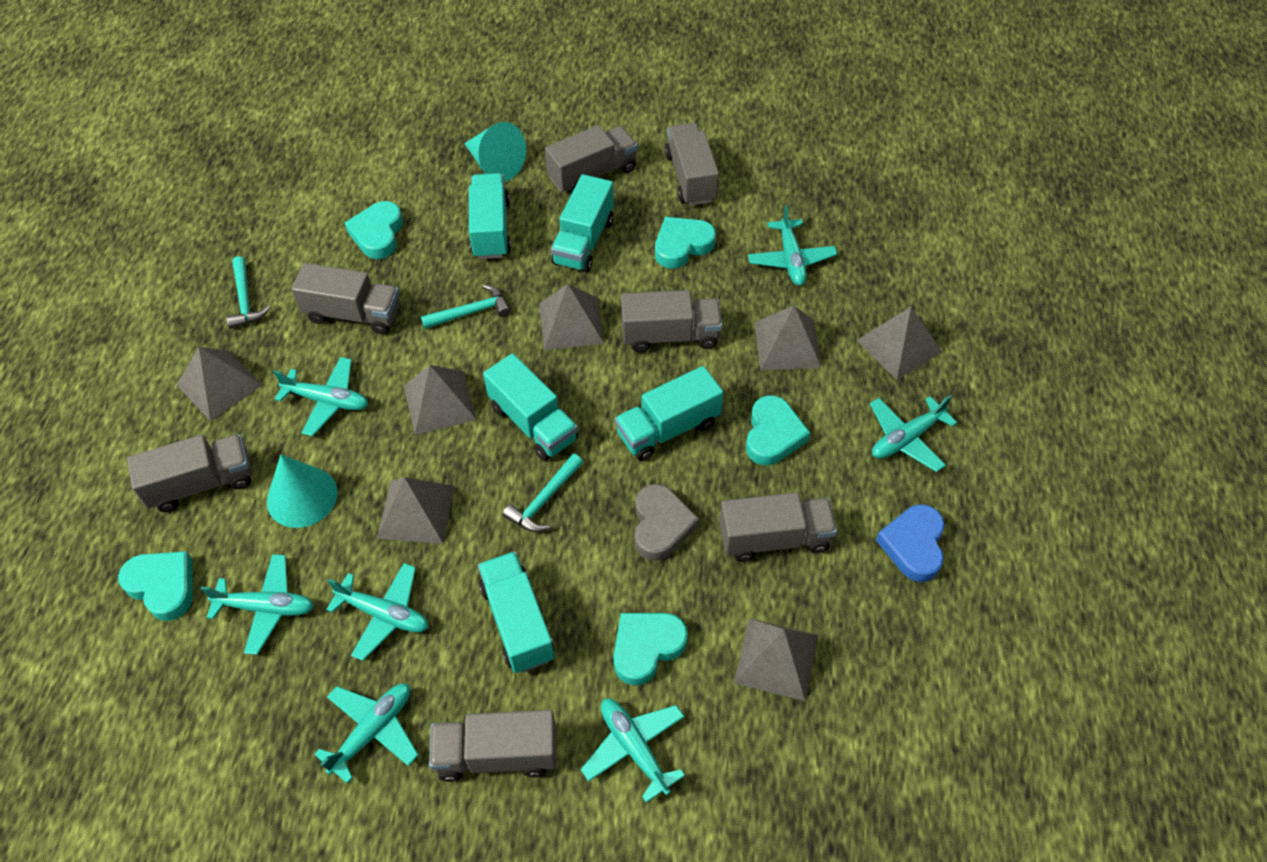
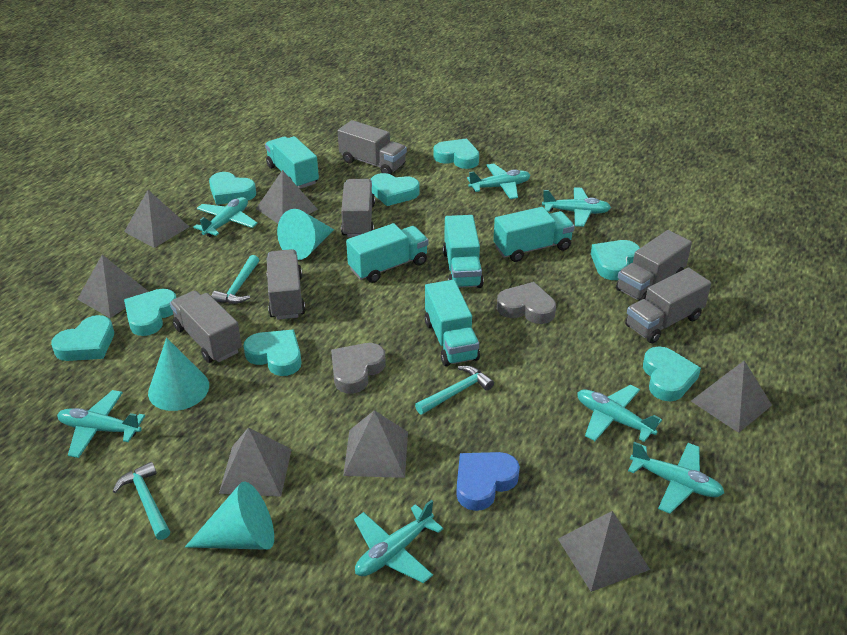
grey heart: 1 -> 2
grey truck: 7 -> 6
turquoise cone: 2 -> 3
turquoise heart: 5 -> 8

